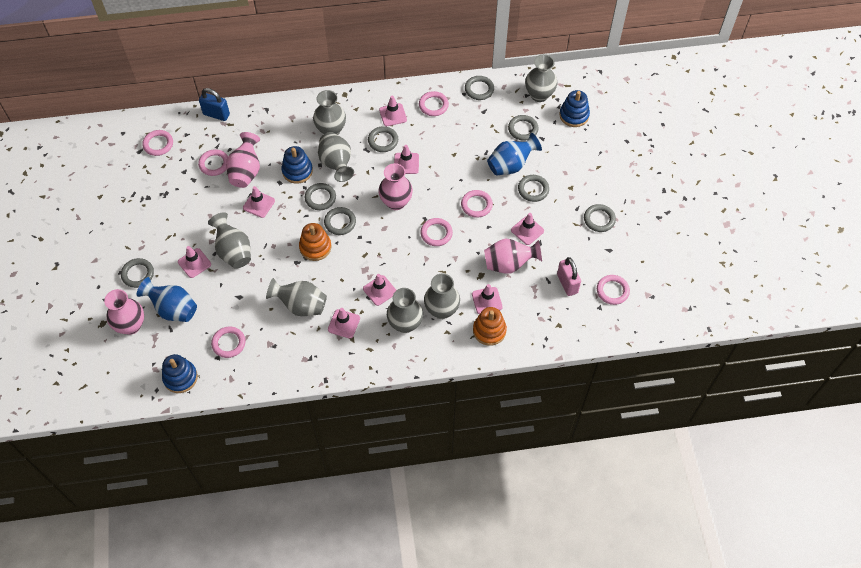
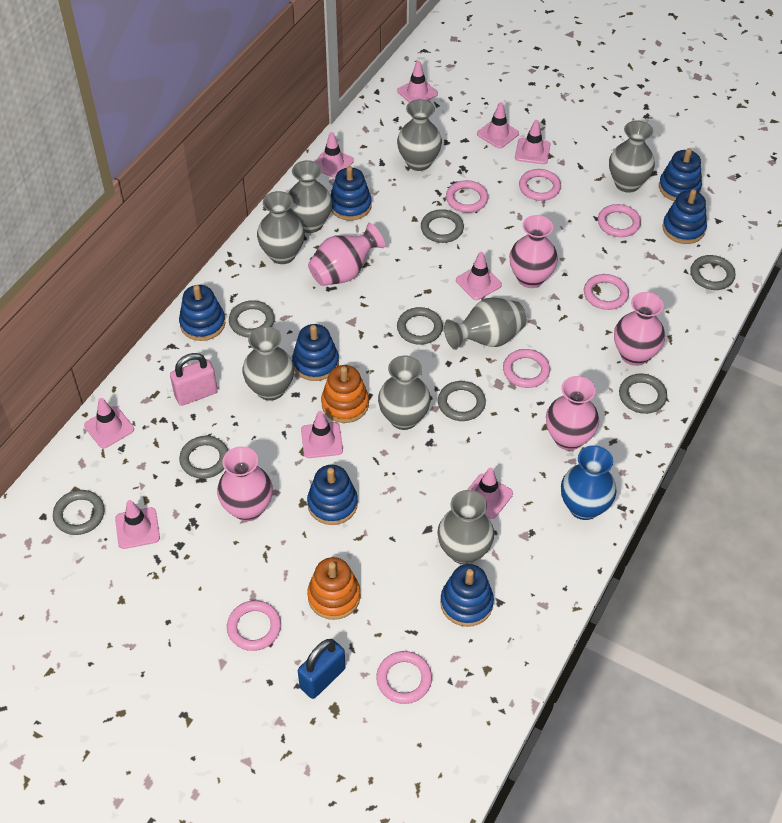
blue stacking toy: 3 -> 7
blue vase: 2 -> 1
grey vase: 7 -> 8
pink traffic cone: 8 -> 9
pink vase: 4 -> 5

